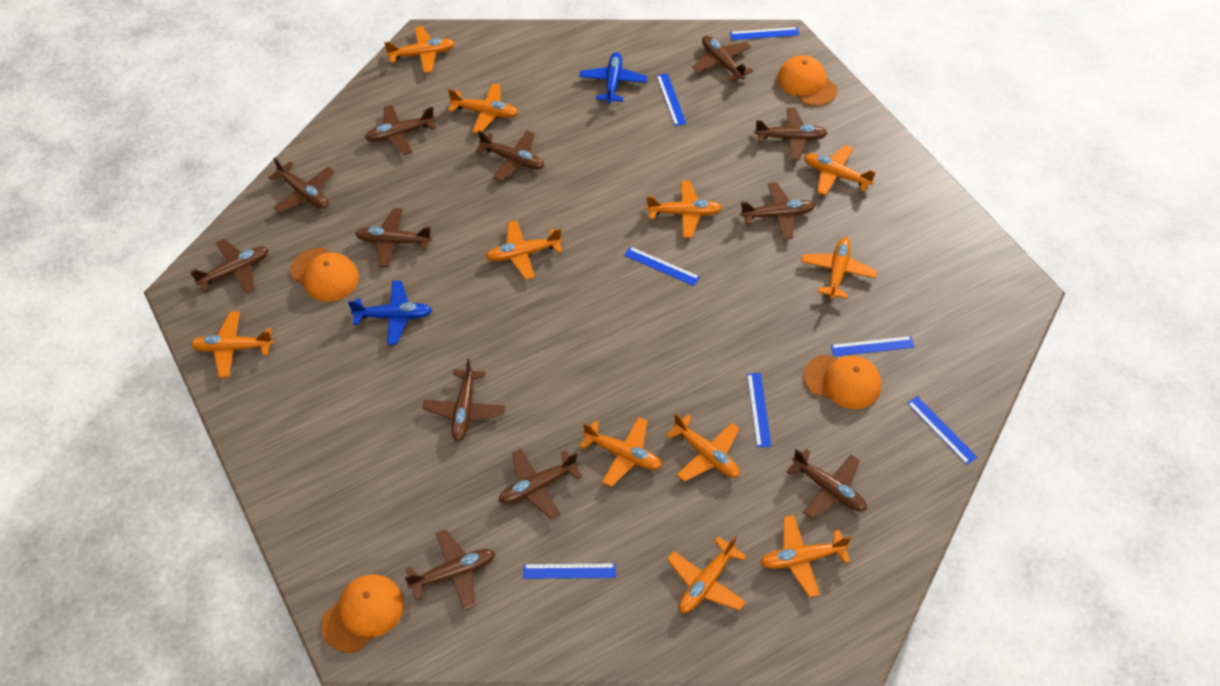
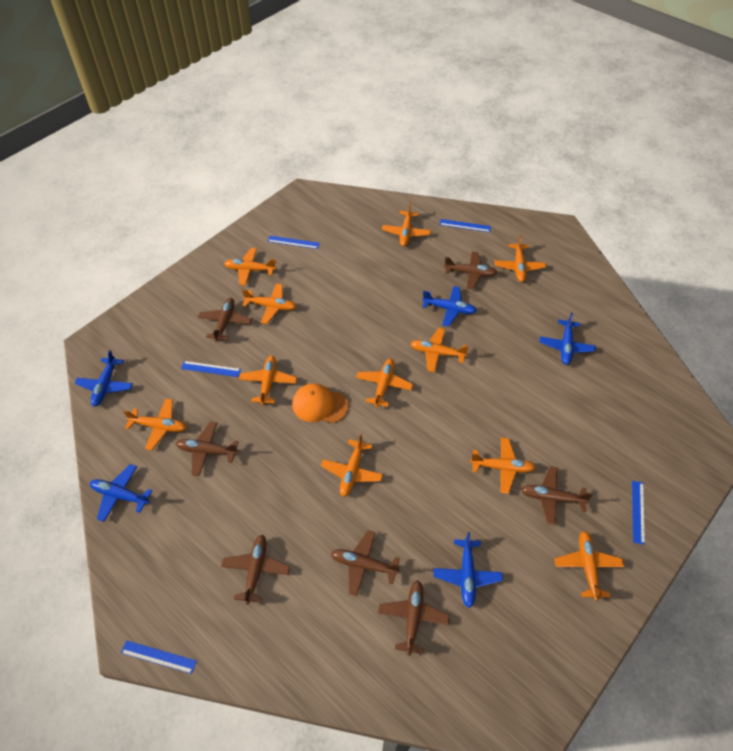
blue plane: 2 -> 5
blue ruler: 7 -> 5
brown plane: 12 -> 7
orange cap: 4 -> 1

